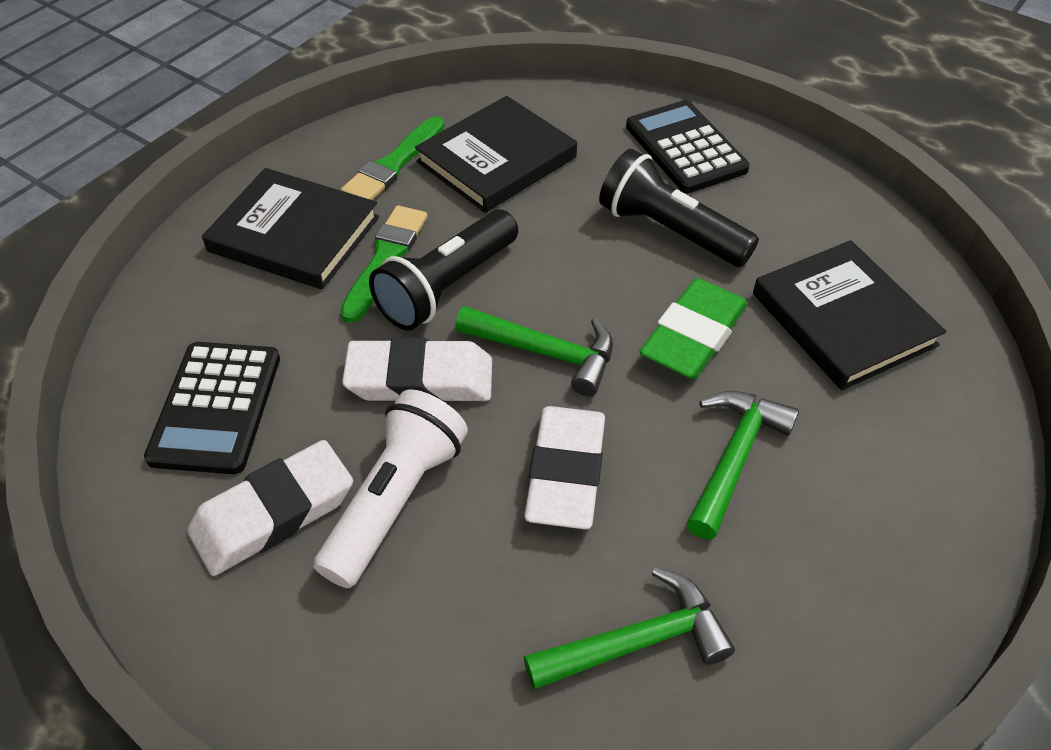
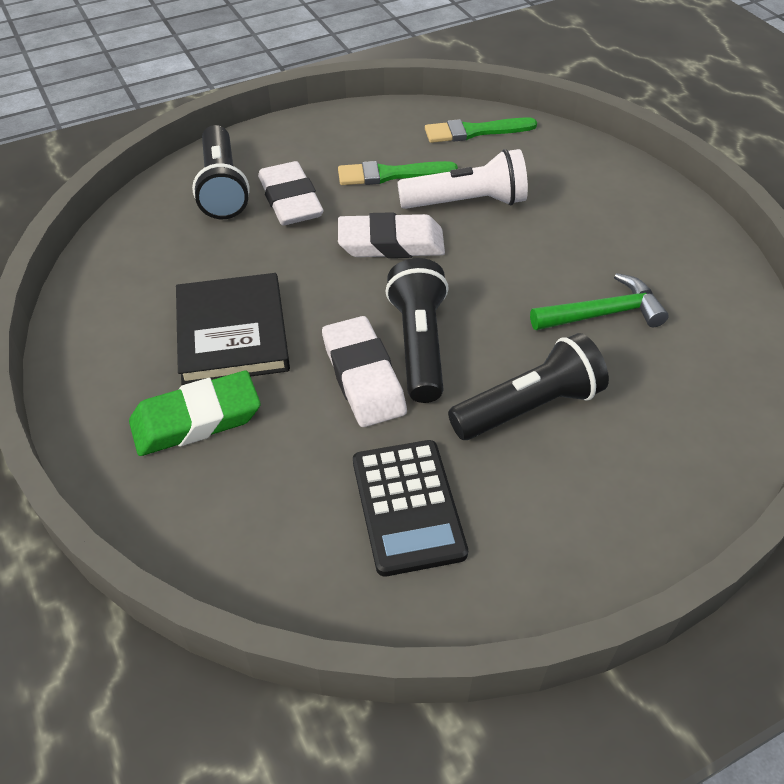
black book: 3 -> 1
black calculator: 2 -> 1
black flashlight: 2 -> 3
green hammer: 3 -> 1

